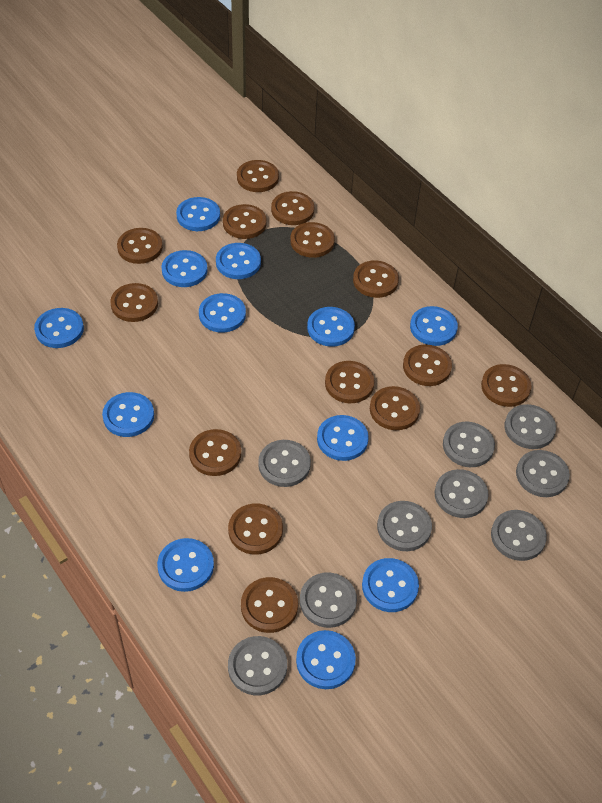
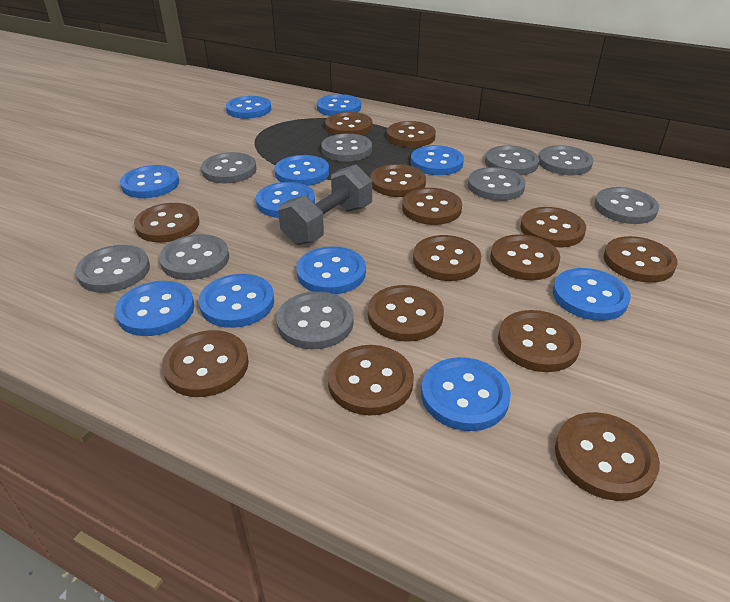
blue button: 12 -> 11
grey dumbbell: 0 -> 1

